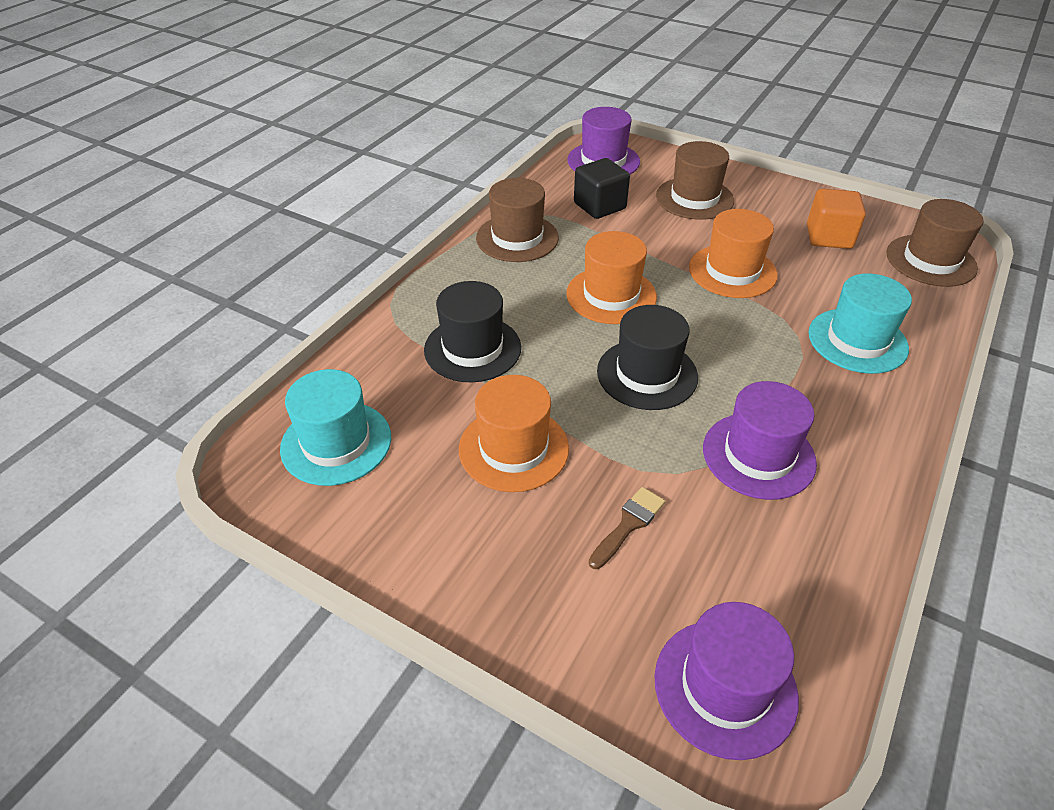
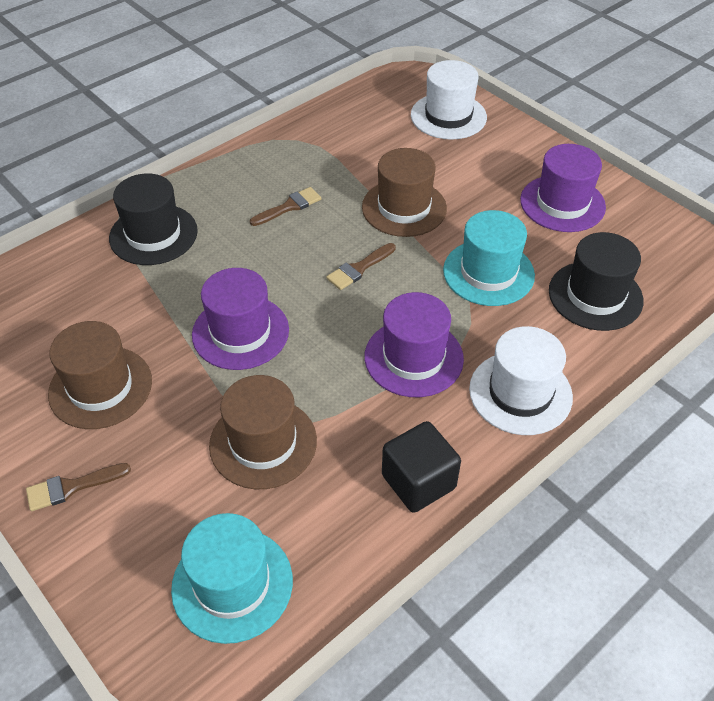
brown brush: 1 -> 3
orange cube: 1 -> 0
orange hat: 3 -> 0
white hat: 0 -> 2

